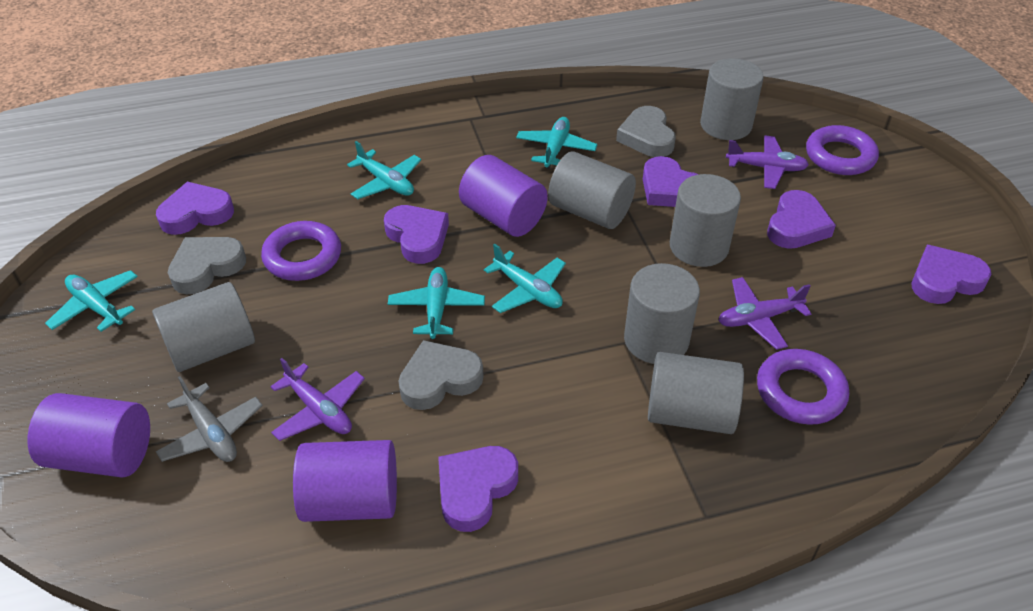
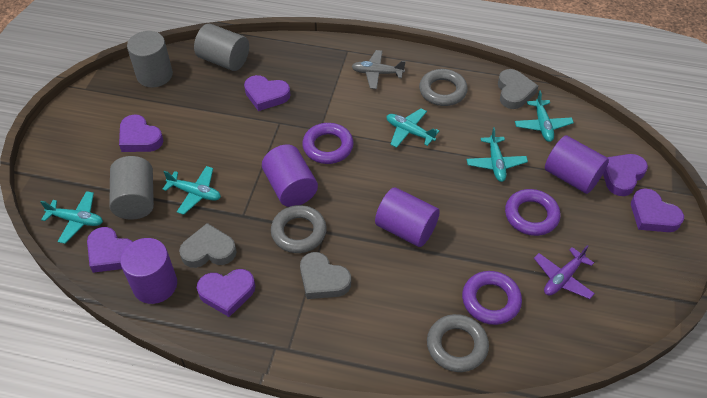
grey cylinder: 6 -> 3
grey ring: 0 -> 3
purple cylinder: 3 -> 4
purple plane: 3 -> 1

